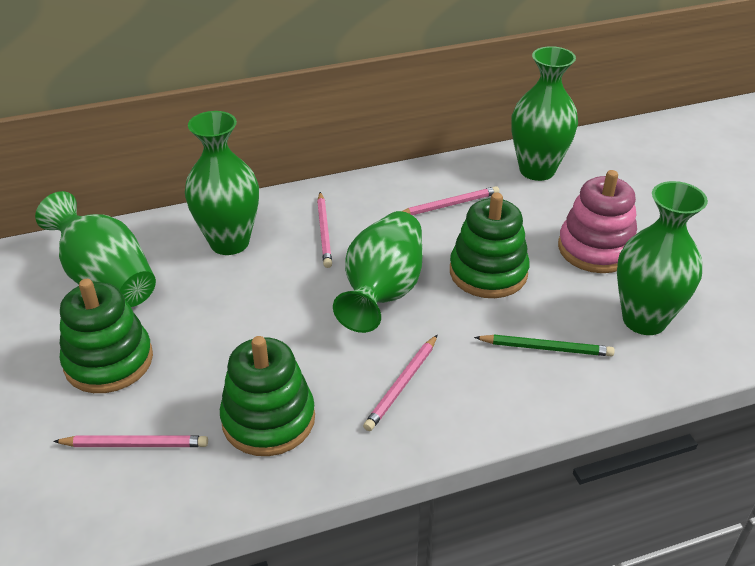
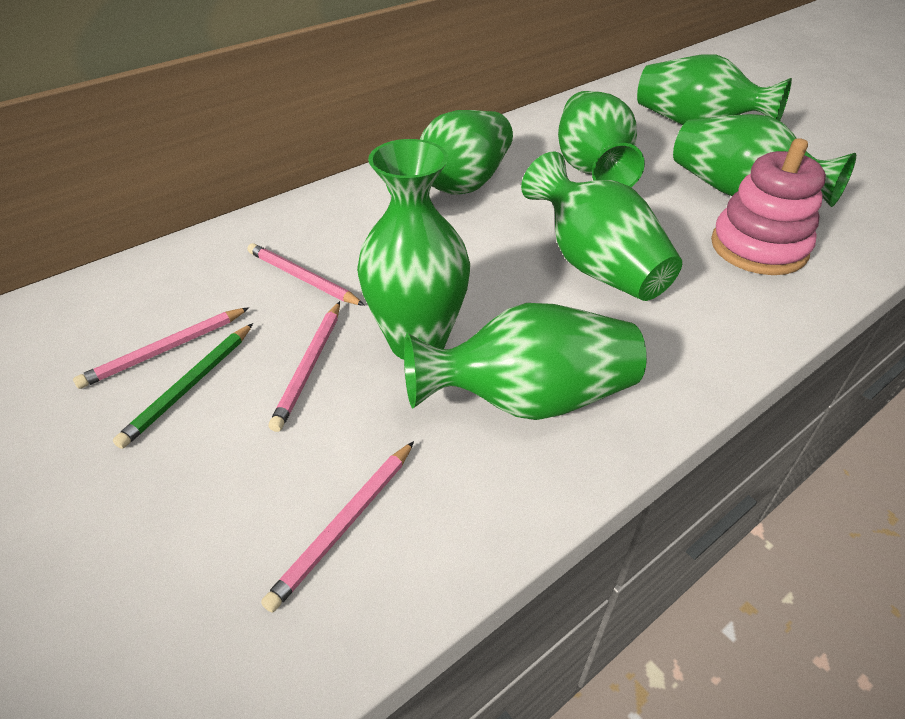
green stacking toy: 3 -> 0
green vase: 5 -> 7

